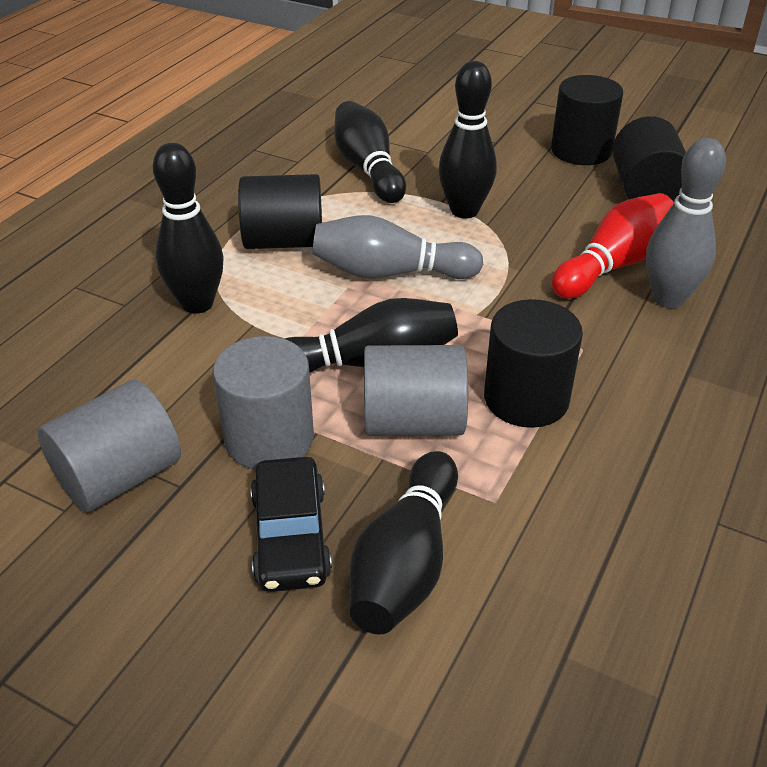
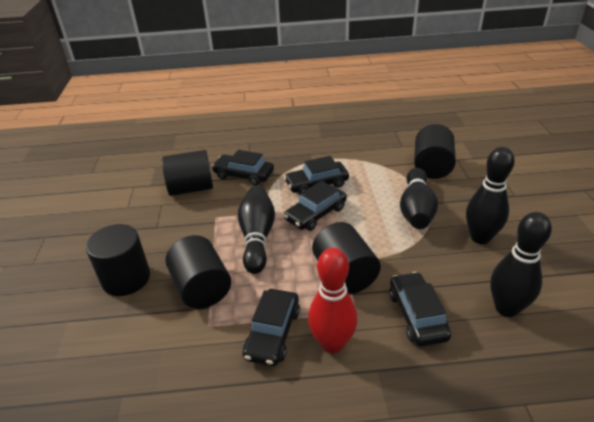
black bowling pin: 5 -> 4
black car: 1 -> 5
black cylinder: 4 -> 5
grey bowling pin: 2 -> 0
grey cylinder: 3 -> 0

